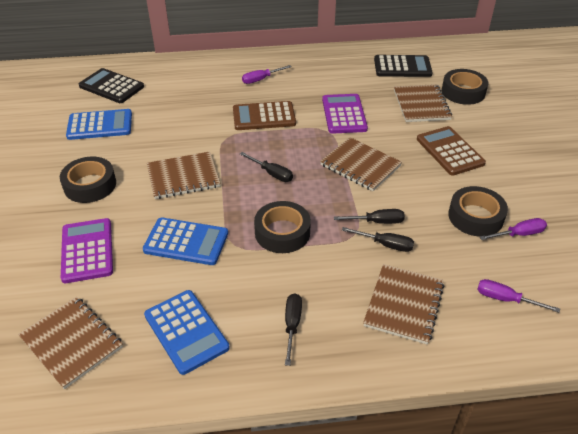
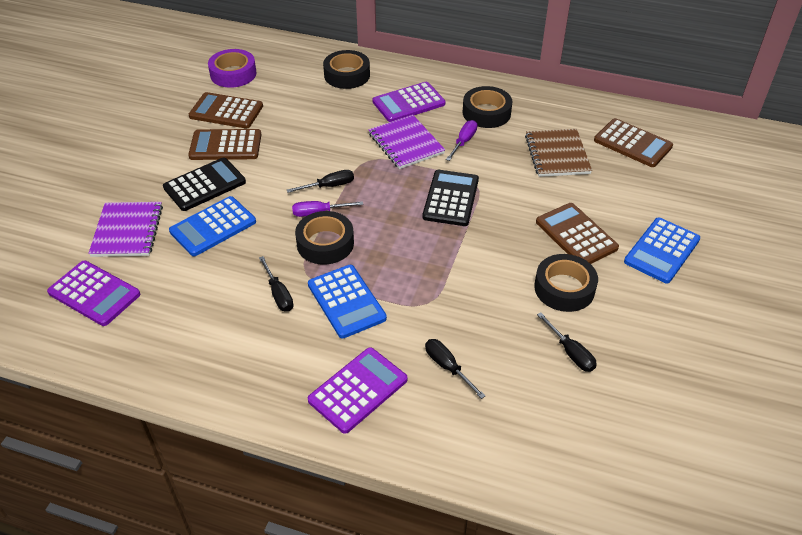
brown calculator: 2 -> 4
brown notebook: 5 -> 1
purple calculator: 2 -> 3
purple notebook: 0 -> 2
purple screwdriver: 3 -> 2
purple tape: 0 -> 1

